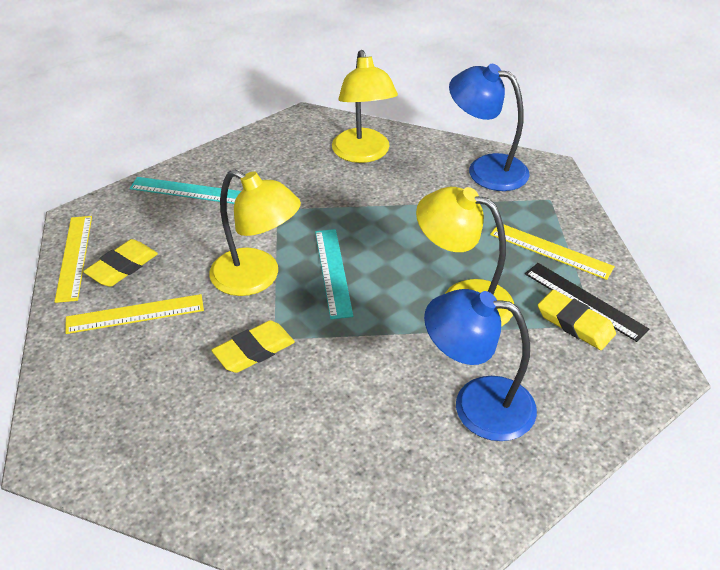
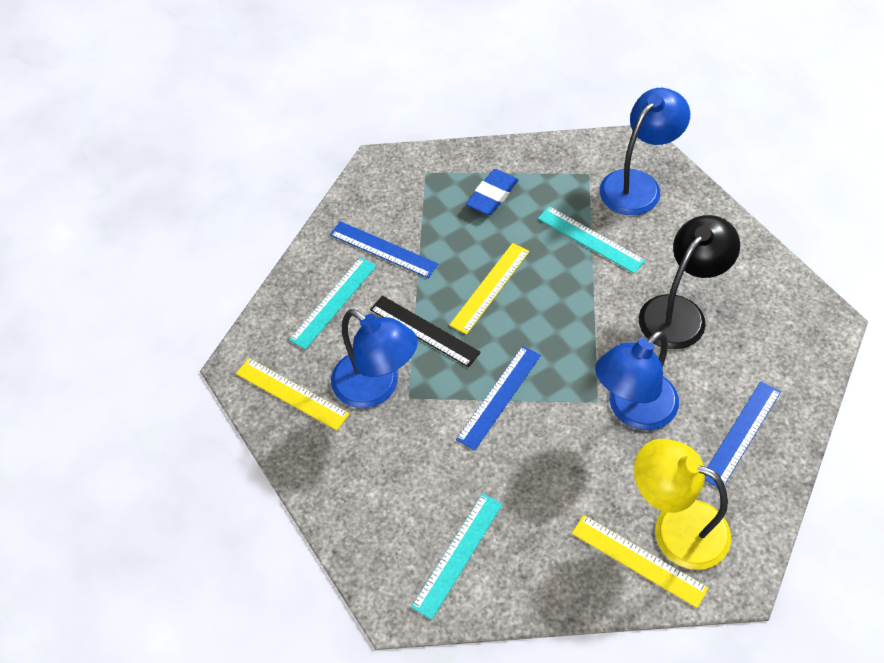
black lamp: 0 -> 1
blue eraser: 0 -> 1
blue lamp: 2 -> 3
blue ruler: 0 -> 3
turquoise ruler: 2 -> 3
yellow eraser: 3 -> 0
yellow lamp: 3 -> 1

